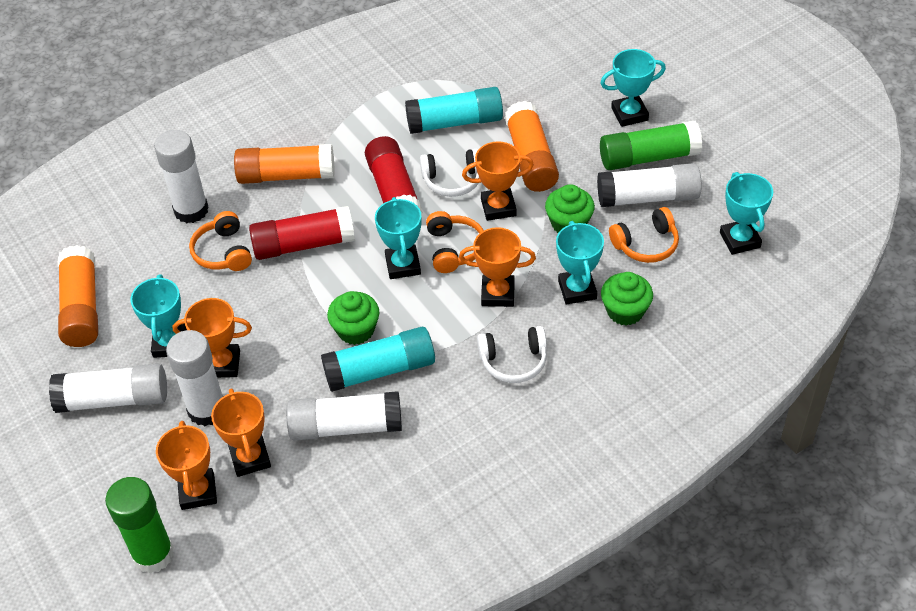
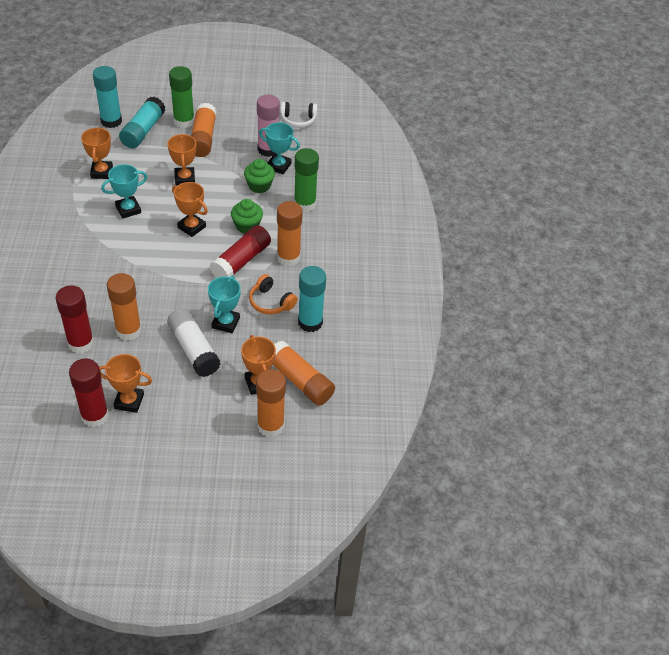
green cupcake: 3 -> 2
orange glue stick: 3 -> 5
orange headphones: 3 -> 1
pink glue stick: 0 -> 1
red glue stick: 2 -> 3
turquoise glue stick: 2 -> 3
turquoise trophy: 5 -> 3
white glue stick: 5 -> 1
white headphones: 2 -> 1

